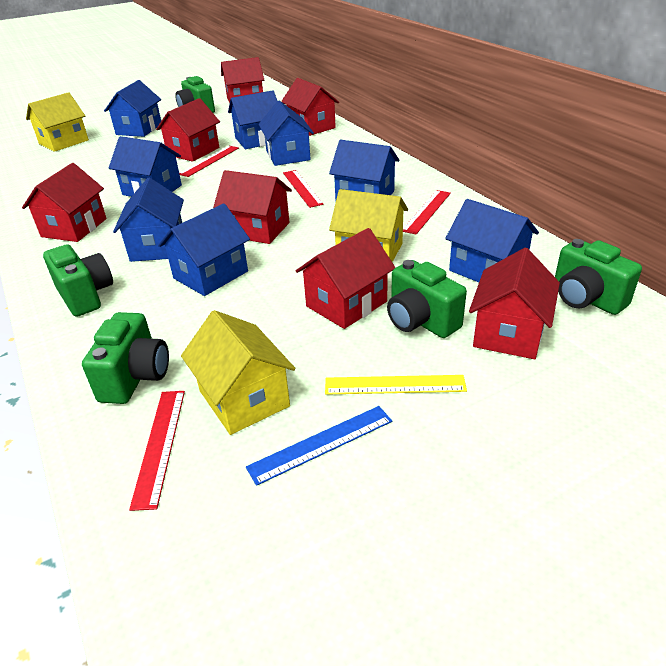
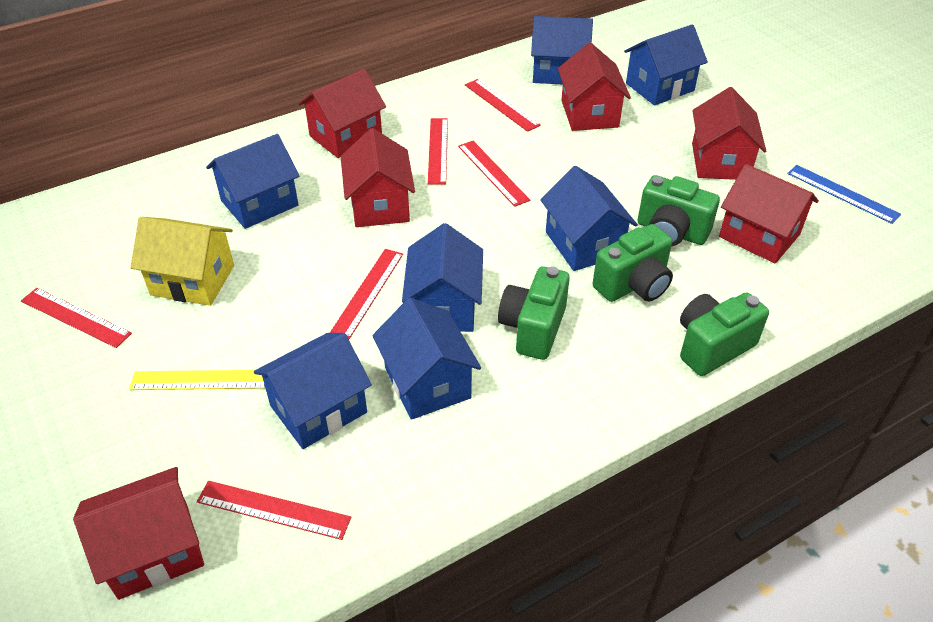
blue house: 8 -> 7
green camera: 5 -> 4
red house: 7 -> 6
red ruler: 4 -> 6
yellow house: 3 -> 1

